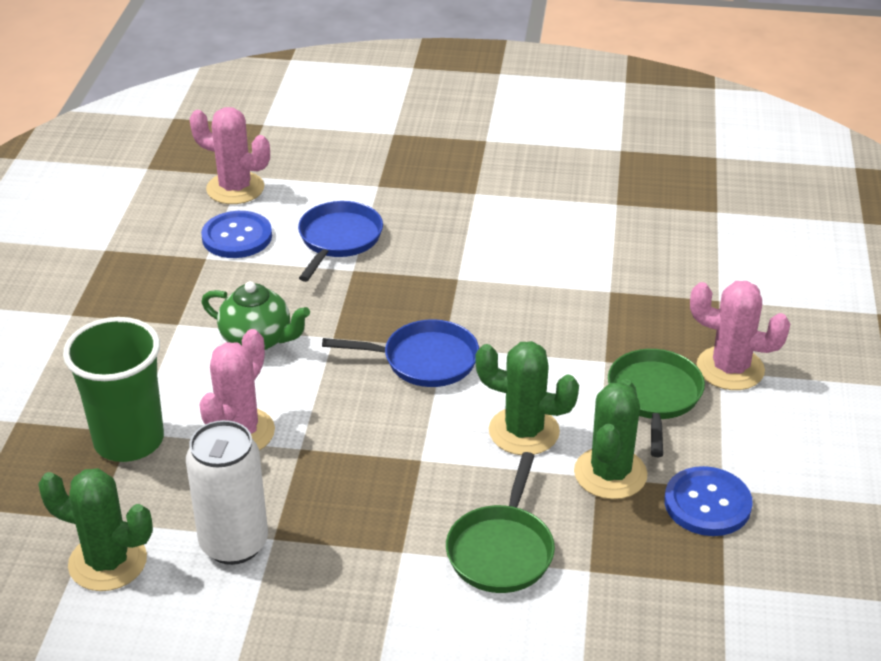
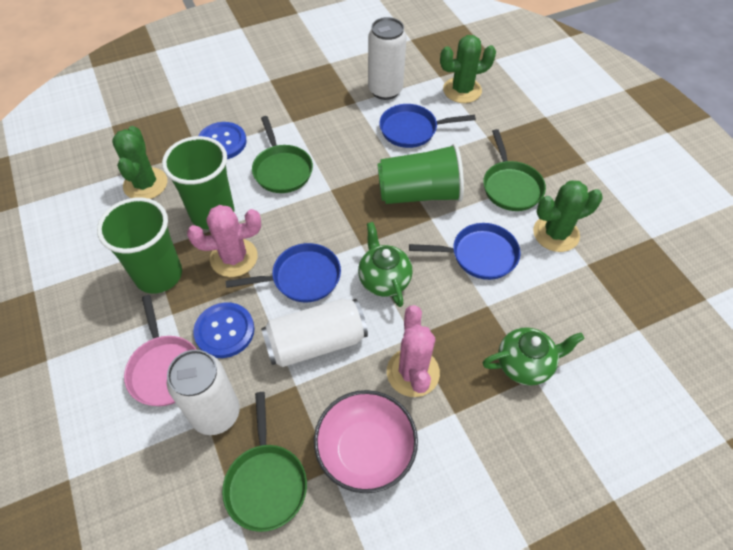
blue pan: 2 -> 3
green cup: 1 -> 3
green pan: 2 -> 3
green teapot: 1 -> 2
pink bowl: 0 -> 1
pink cactus: 3 -> 2
pink pan: 0 -> 1
white can: 1 -> 3

